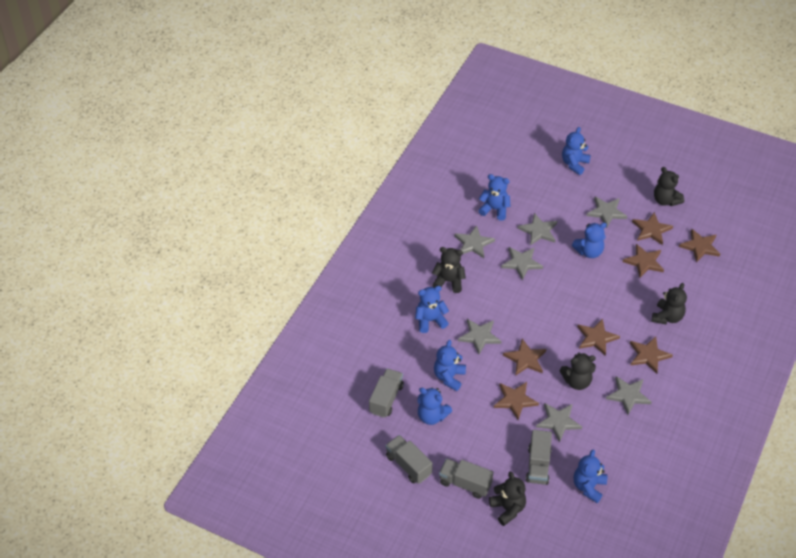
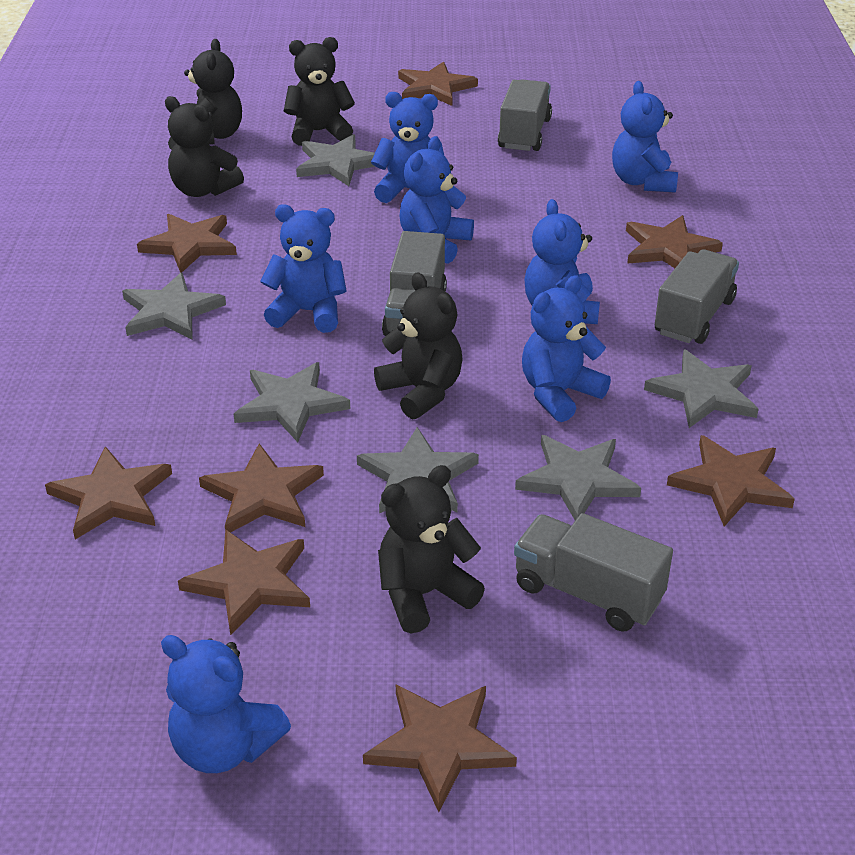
brown star: 7 -> 8
grey star: 7 -> 6

